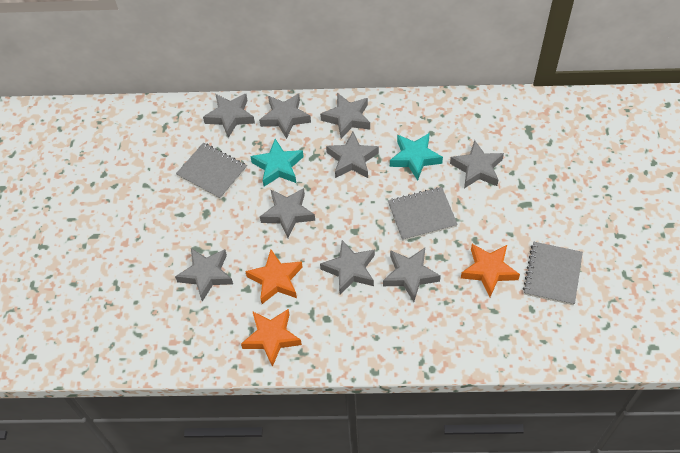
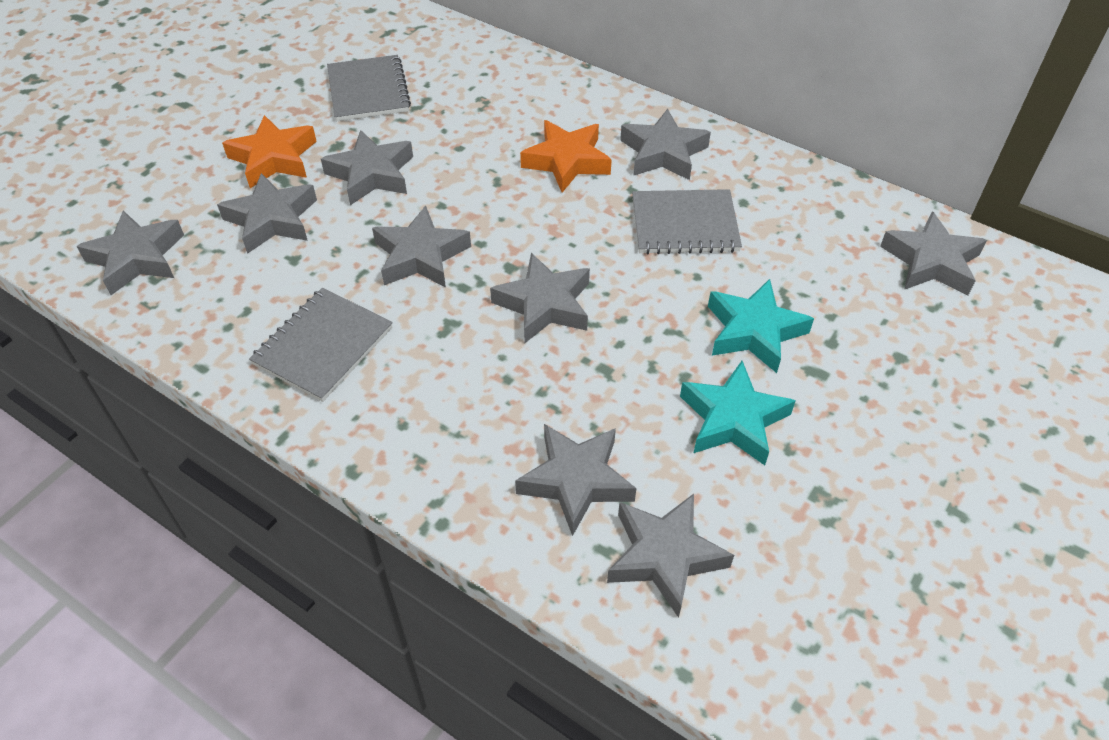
orange star: 3 -> 2

